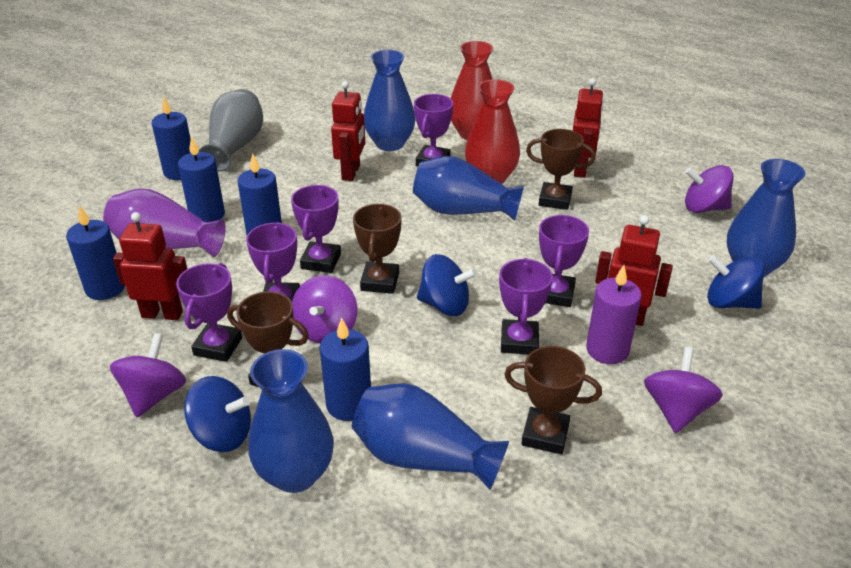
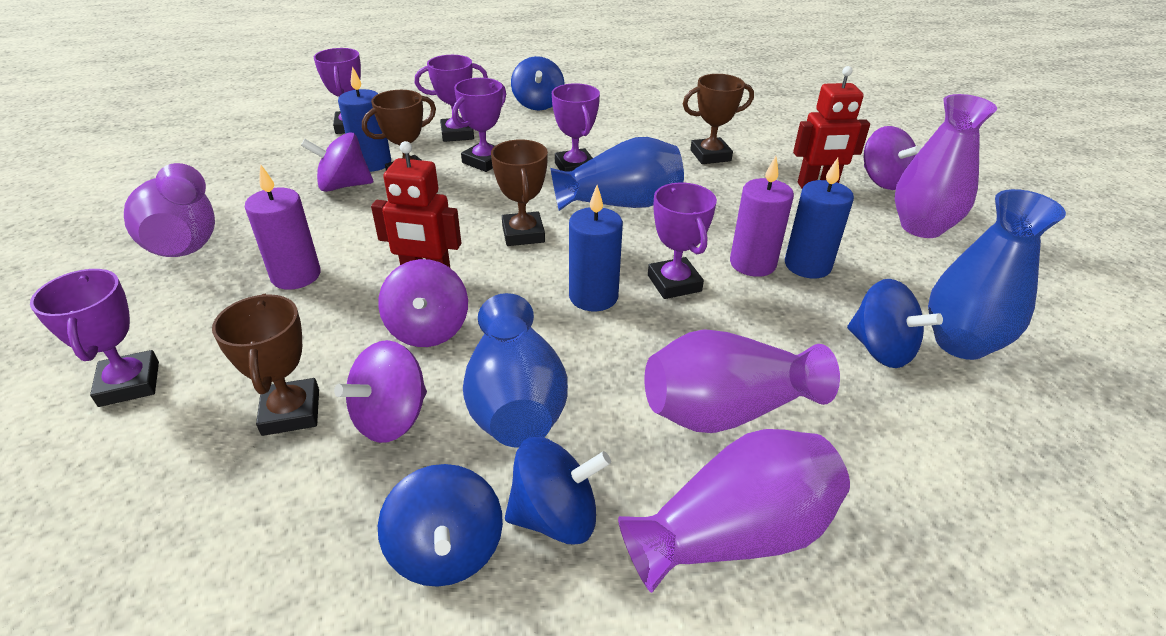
blue candle: 5 -> 3
blue spinning top: 3 -> 4
blue vase: 5 -> 3
grey vase: 1 -> 0
purple candle: 1 -> 2
purple vase: 1 -> 4
red robot: 4 -> 2
red vase: 2 -> 0

